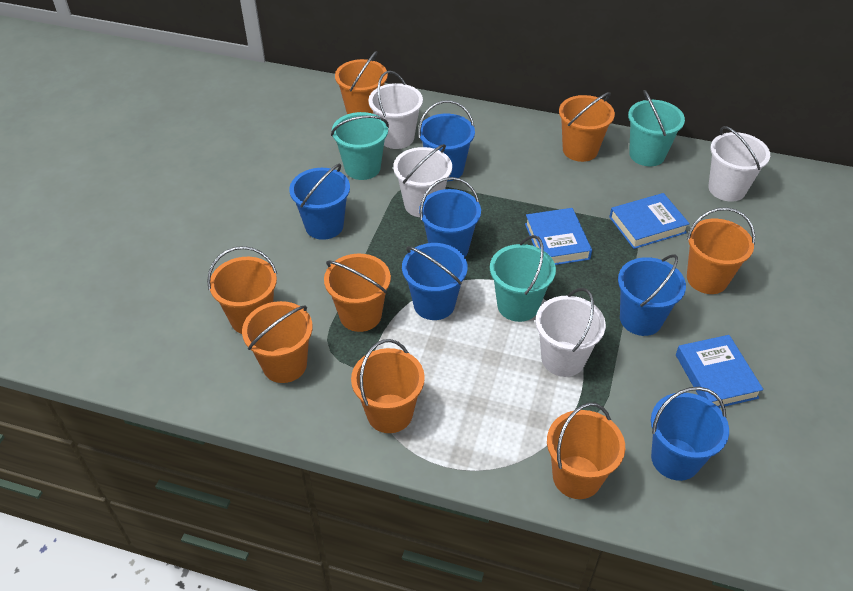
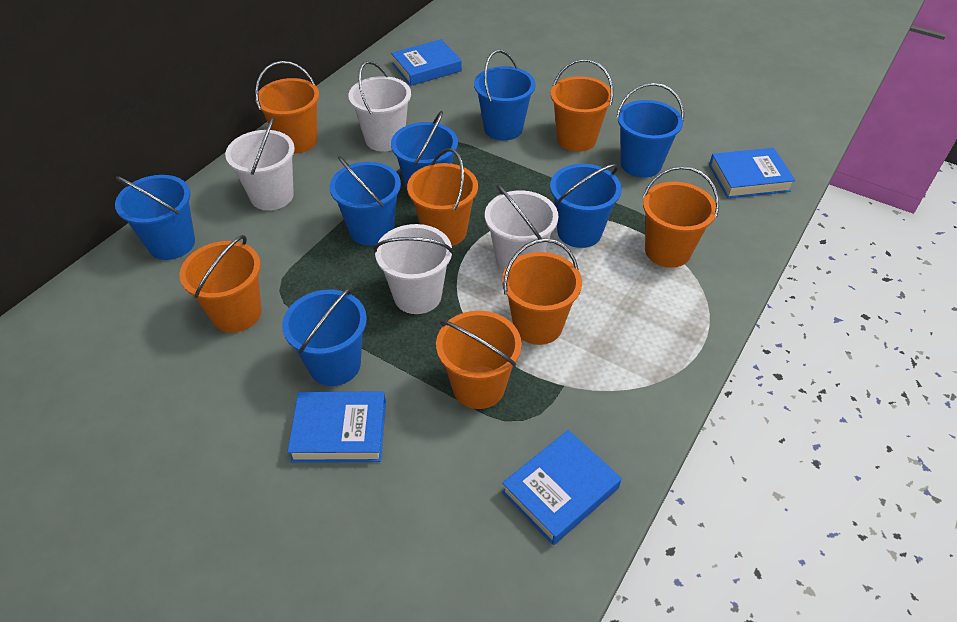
blue book: 3 -> 4
blue bucket: 6 -> 7
orange bucket: 8 -> 7
turquoise bucket: 3 -> 0

